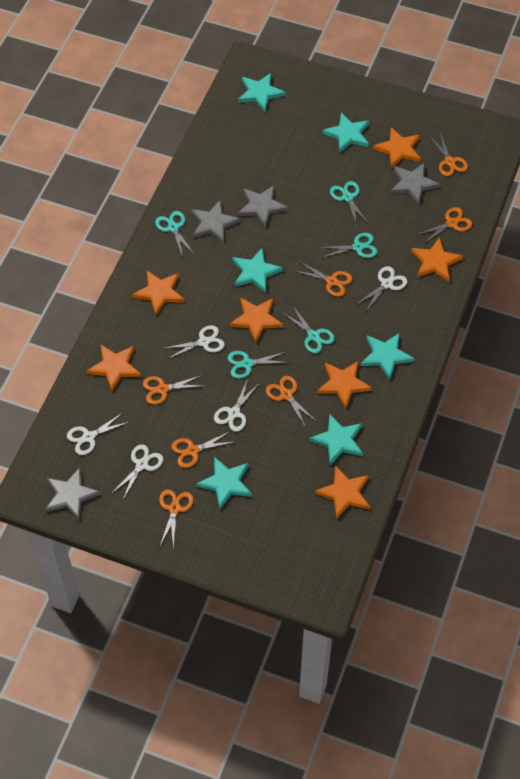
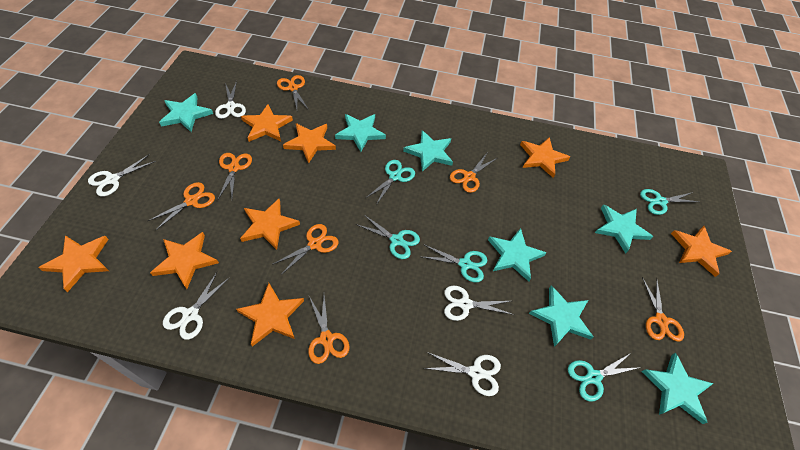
grey star: 4 -> 0
orange star: 7 -> 8
turquoise star: 6 -> 7

